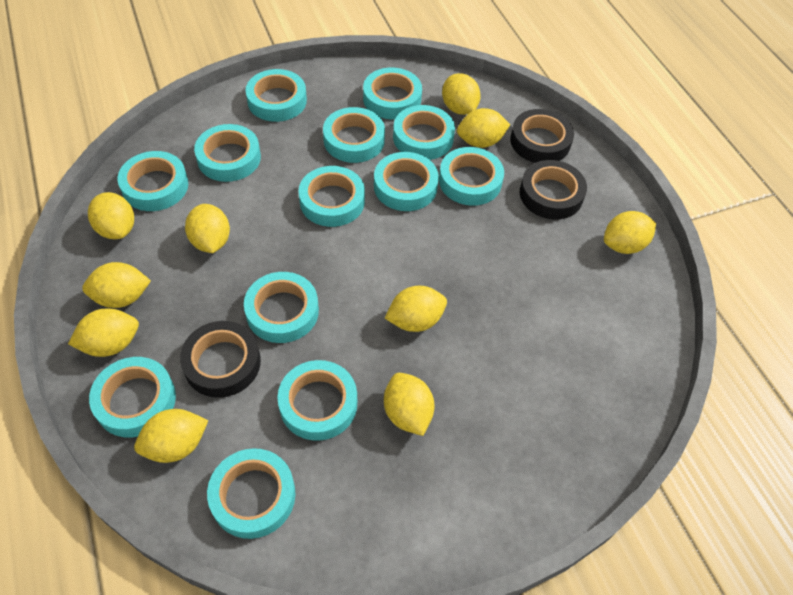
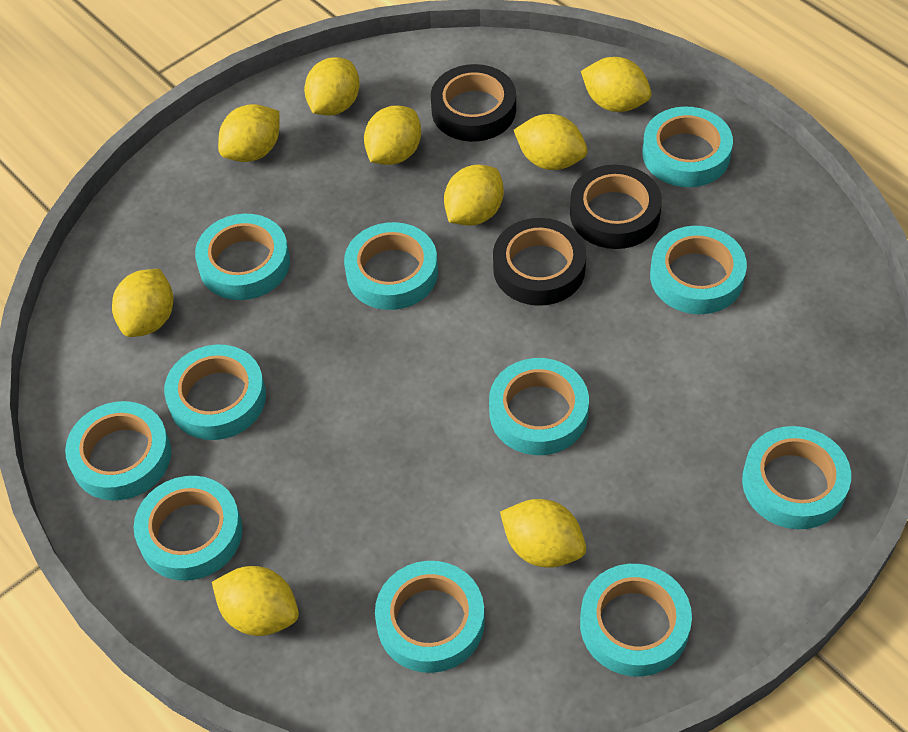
turquoise tape: 13 -> 11
yellow lemon: 10 -> 9

